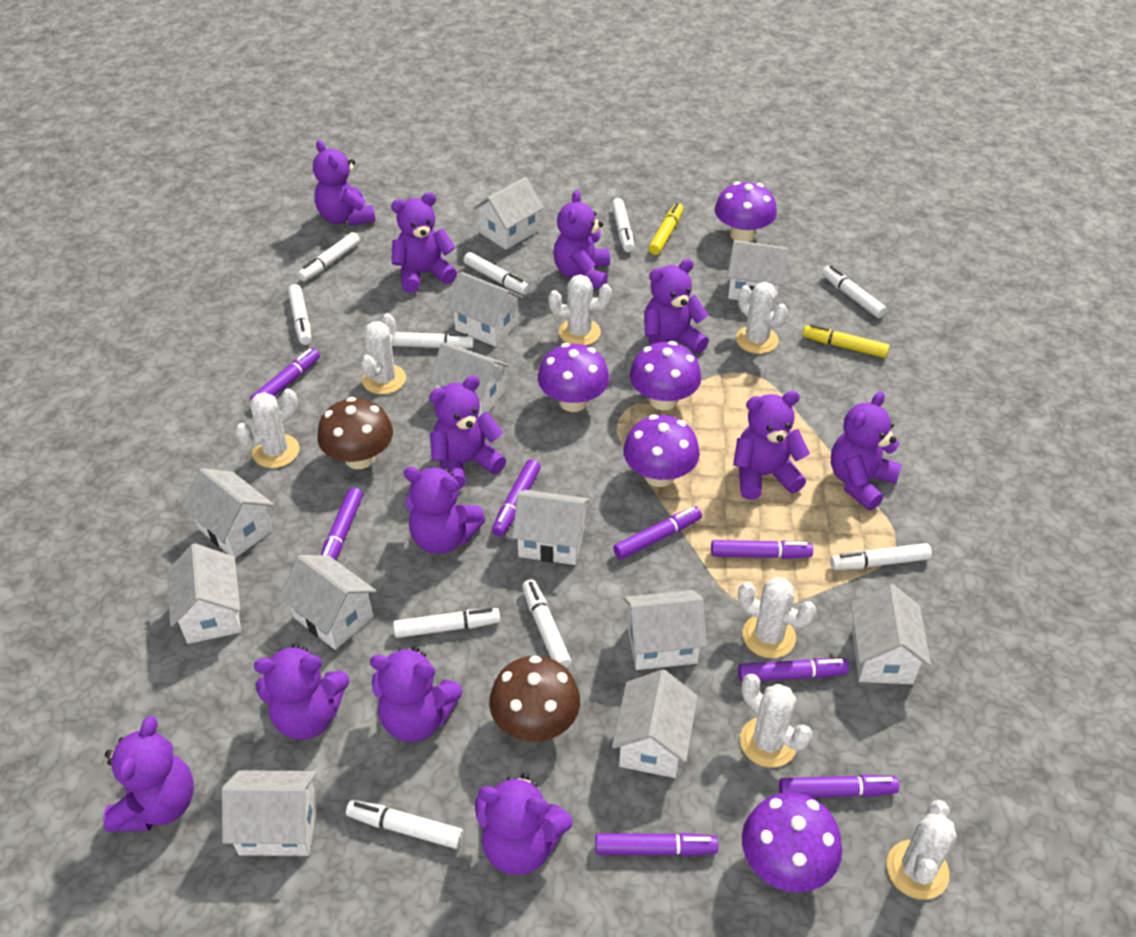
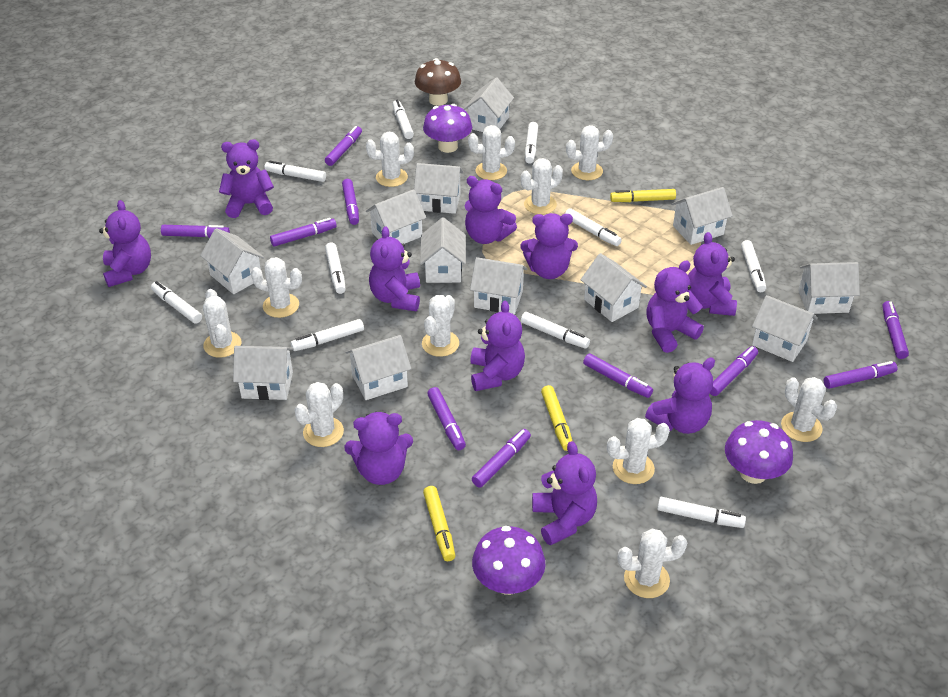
brown mushroom: 2 -> 1
purple marker: 8 -> 10
purple mushroom: 5 -> 3
purple teddy bear: 12 -> 11
white cactus: 7 -> 11
yellow marker: 2 -> 3

